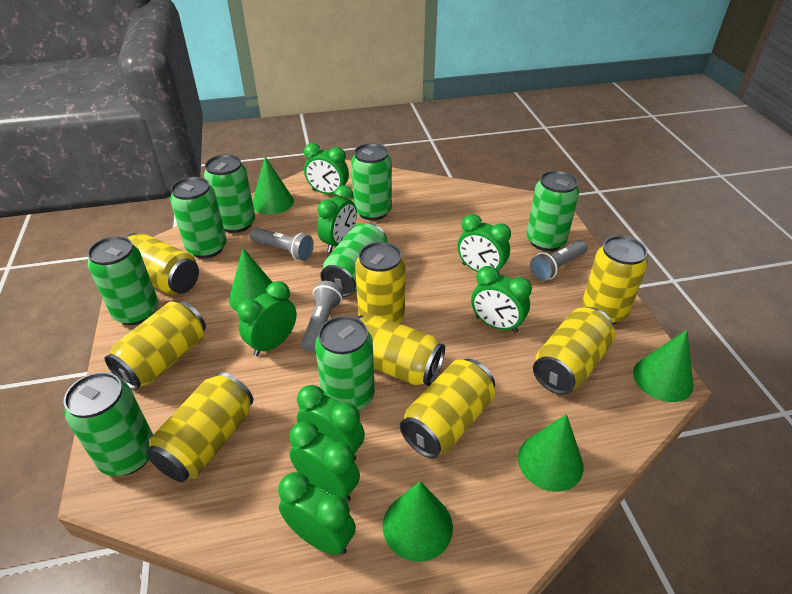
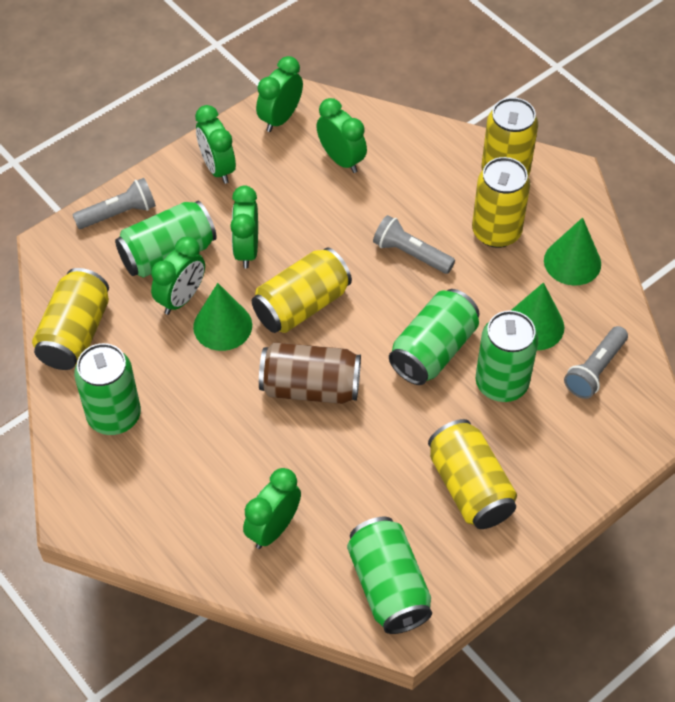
brown can: 0 -> 1
green can: 8 -> 5
green clock: 8 -> 6
green cone: 5 -> 3
yellow can: 8 -> 5

